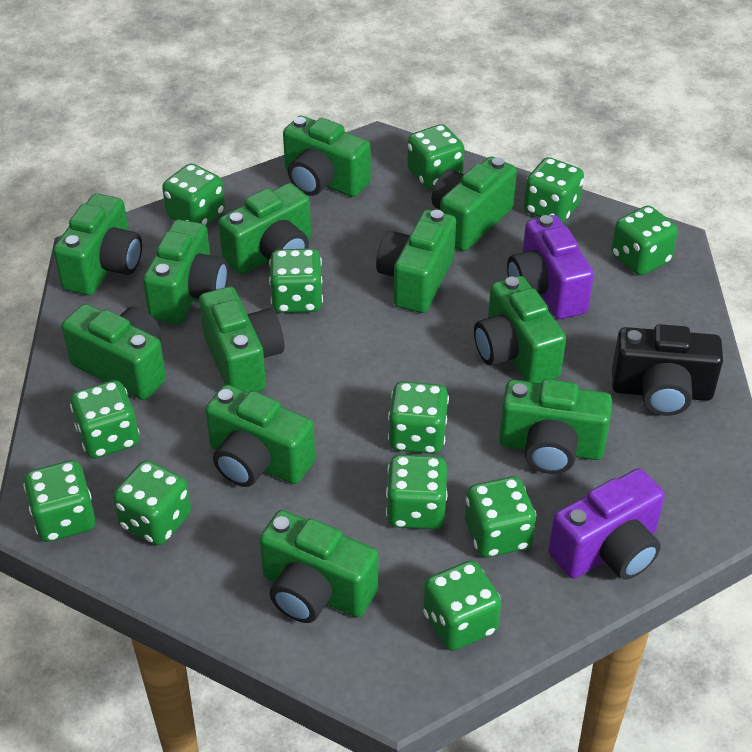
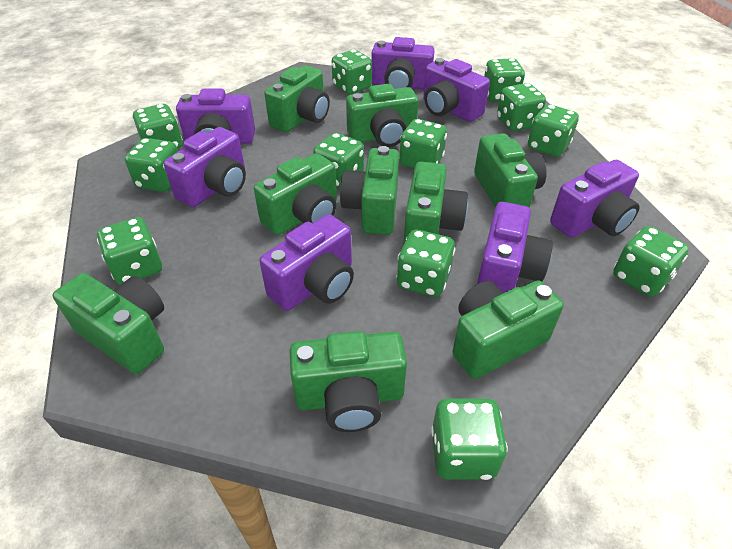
black camera: 1 -> 0
green camera: 12 -> 9
purple camera: 2 -> 7

